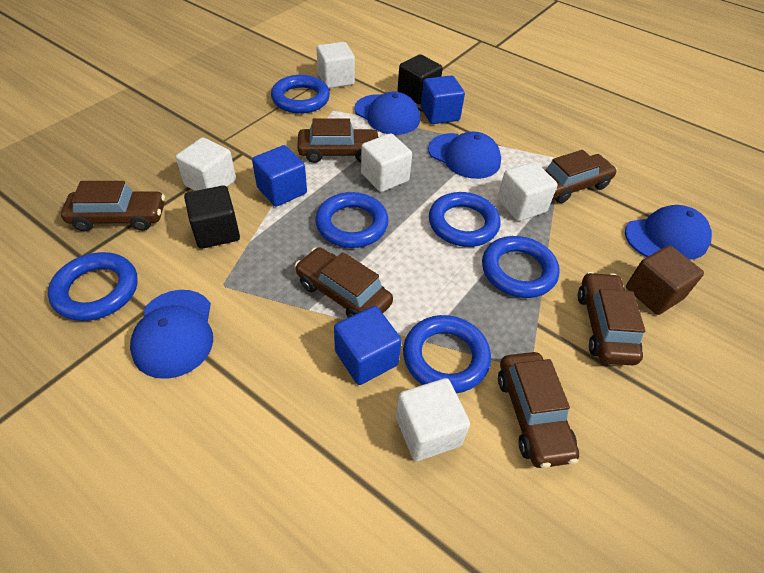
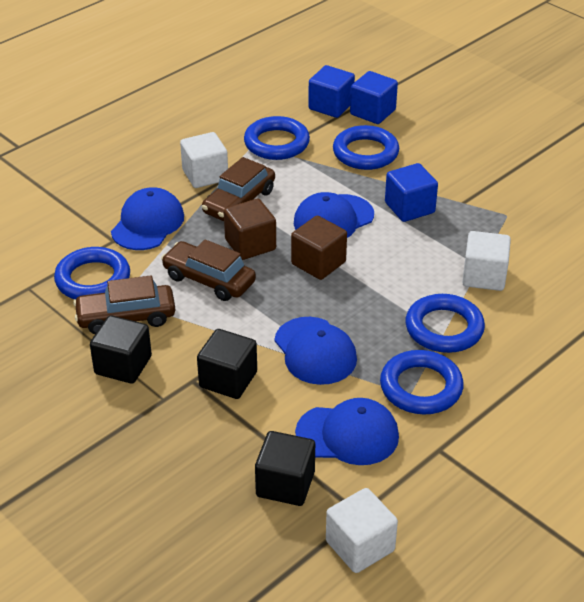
black cube: 2 -> 3
blue ring: 6 -> 5
brown car: 6 -> 3
brown cube: 1 -> 2
white cube: 5 -> 3

